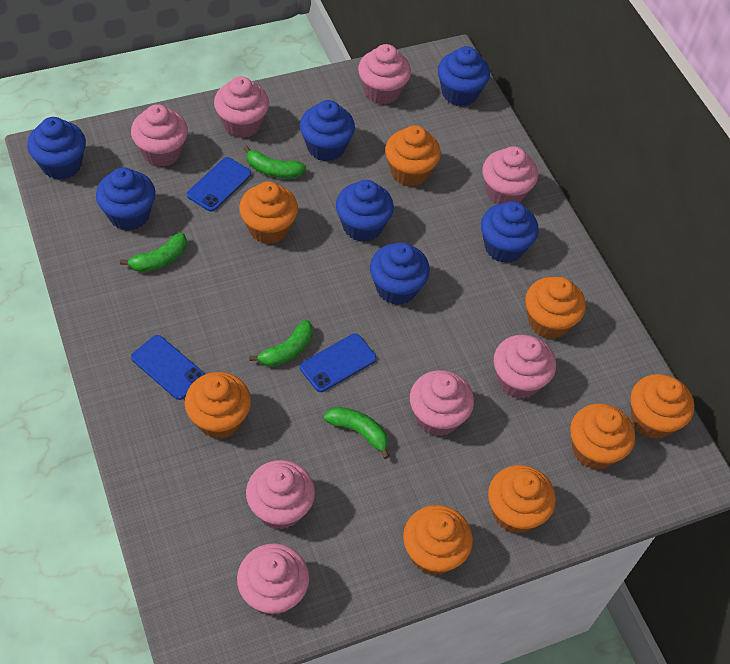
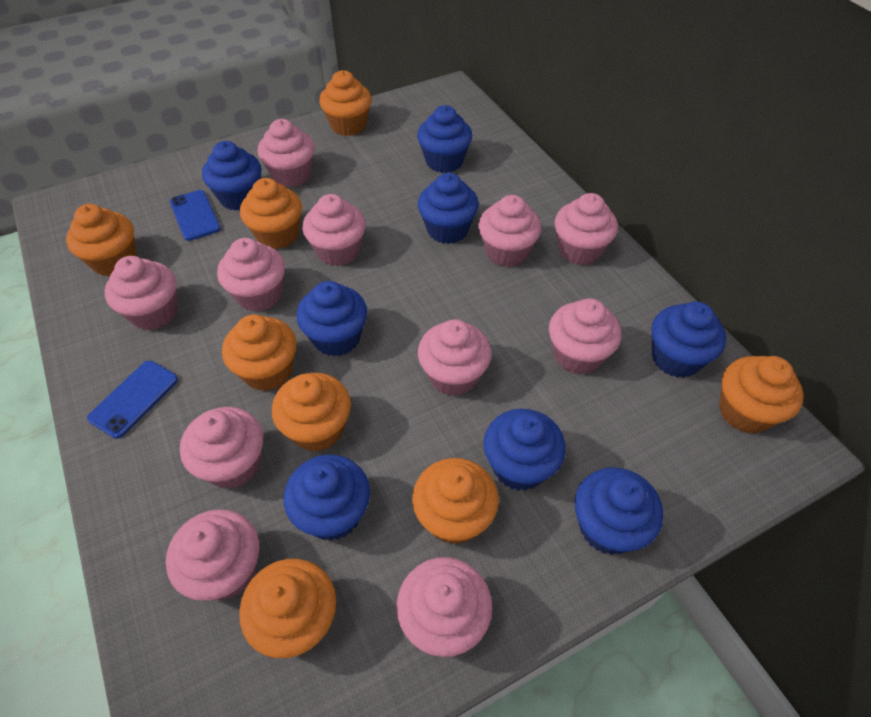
blue cupcake: 7 -> 8
blue phone: 3 -> 2
green banana: 4 -> 0
pink cupcake: 8 -> 11

